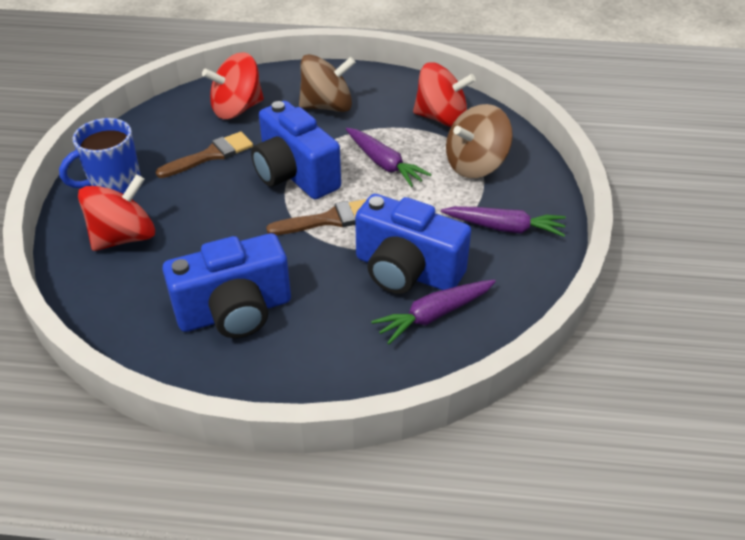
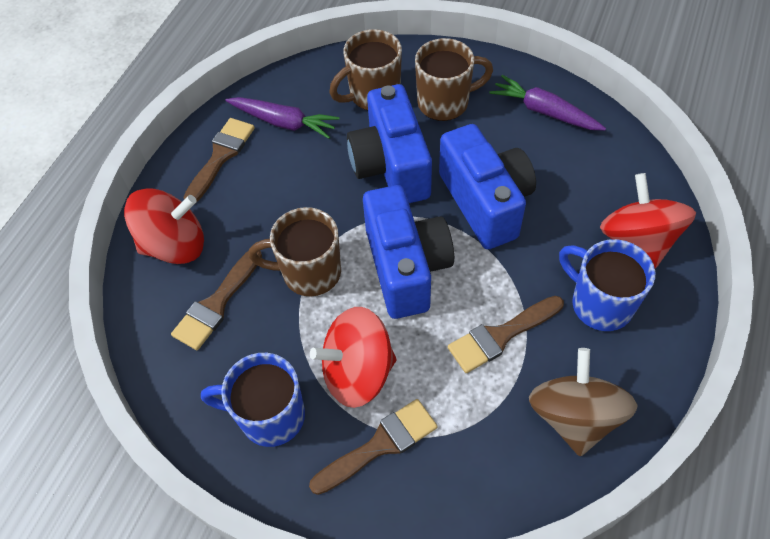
blue mug: 1 -> 2
brown brush: 2 -> 4
brown mug: 0 -> 3
brown spinning top: 2 -> 1
purple carrot: 3 -> 2

